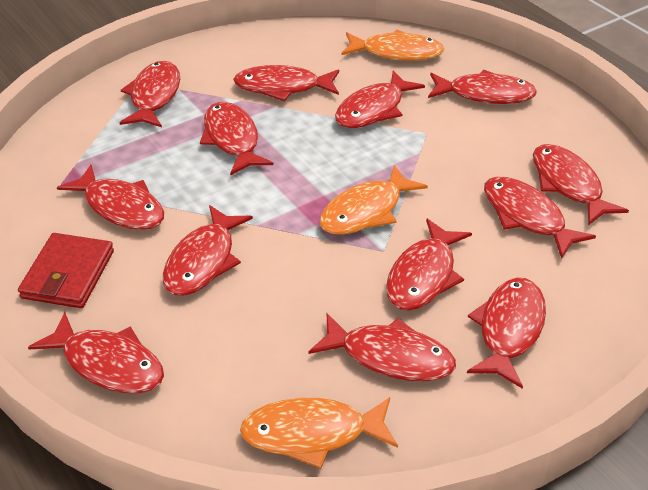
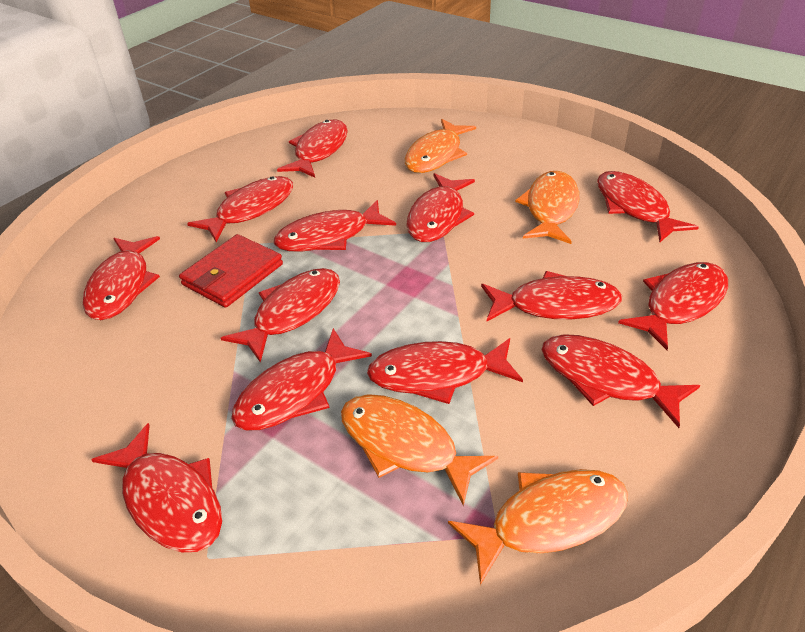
orange fish: 3 -> 4

